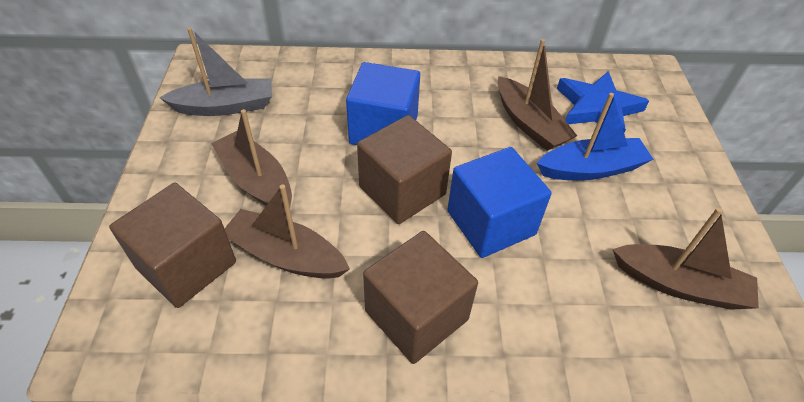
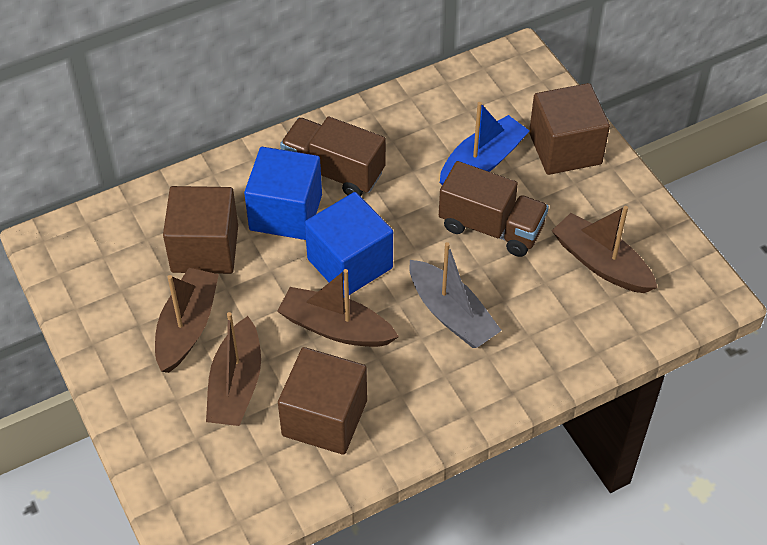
blue star: 1 -> 0
brown truck: 0 -> 2

